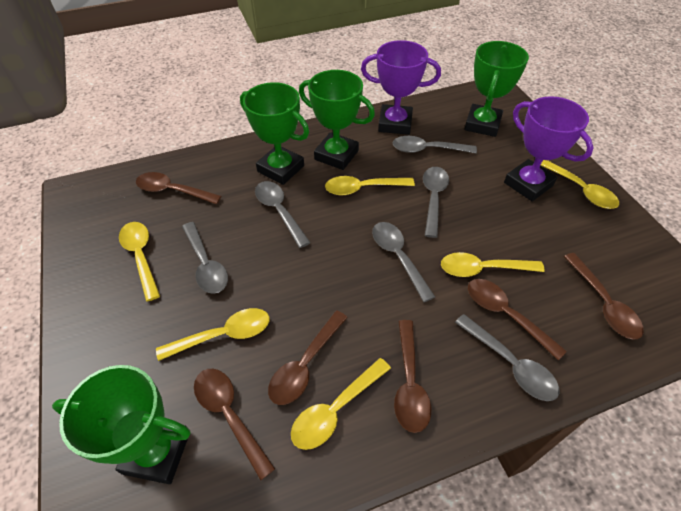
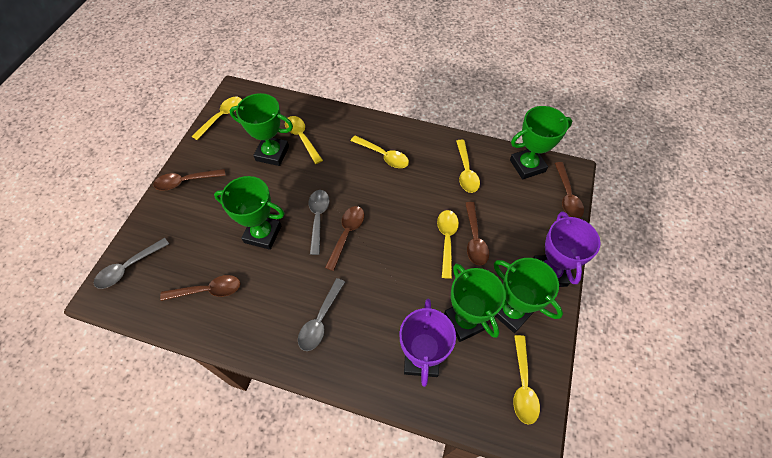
brown spoon: 6 -> 5
green trophy: 4 -> 5
grey spoon: 6 -> 3

